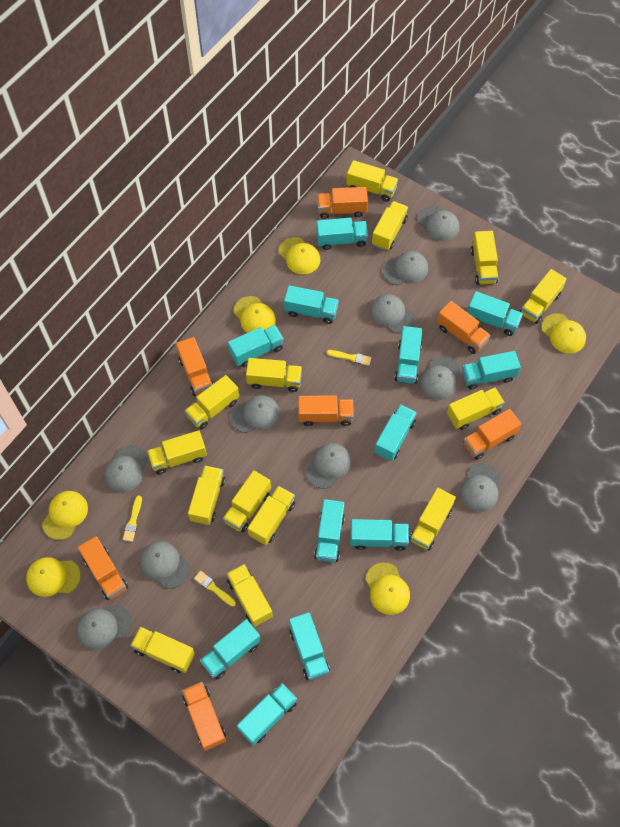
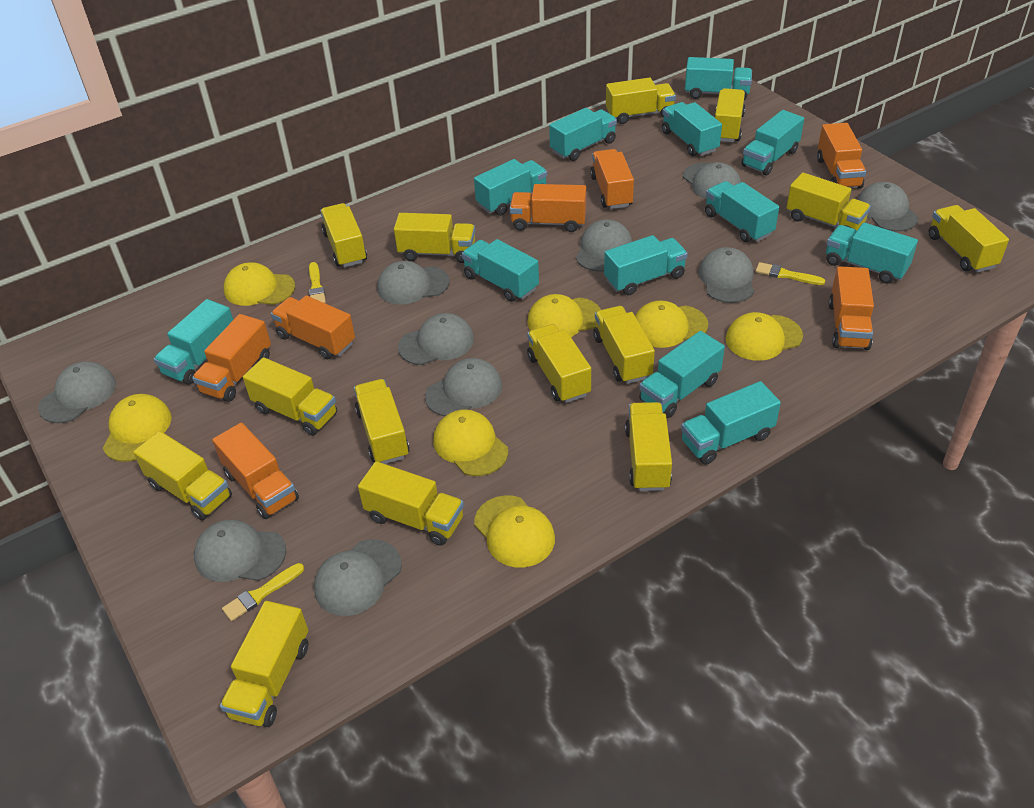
yellow cap: 6 -> 7

